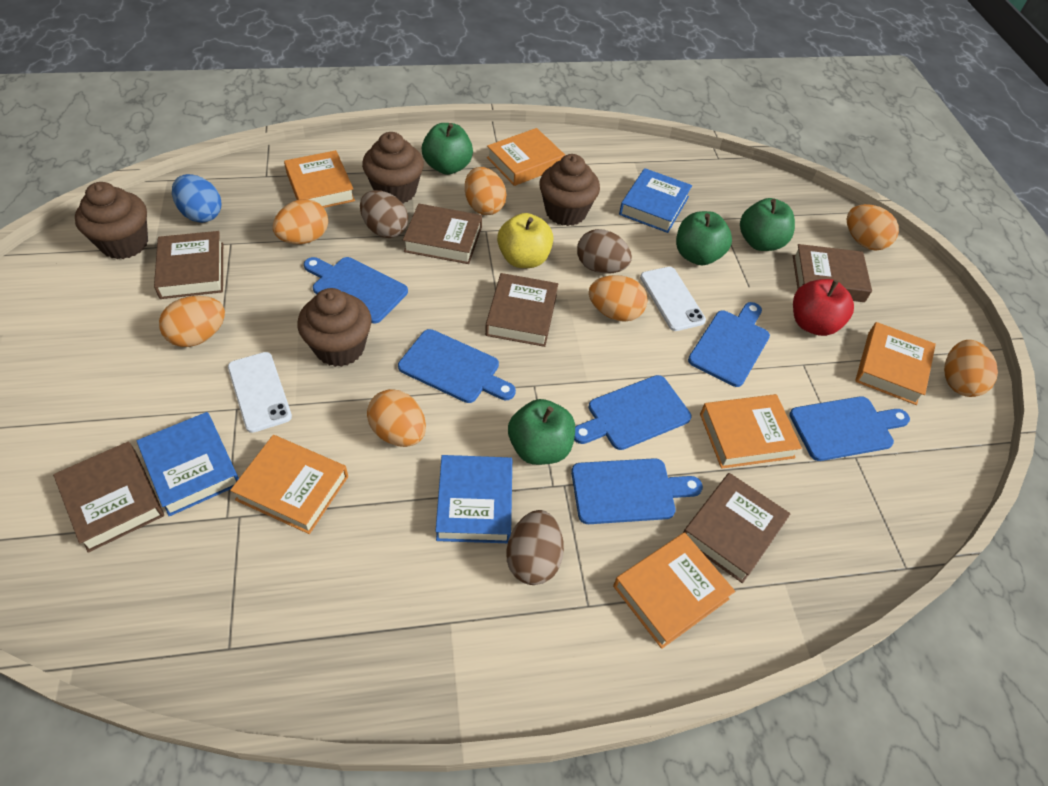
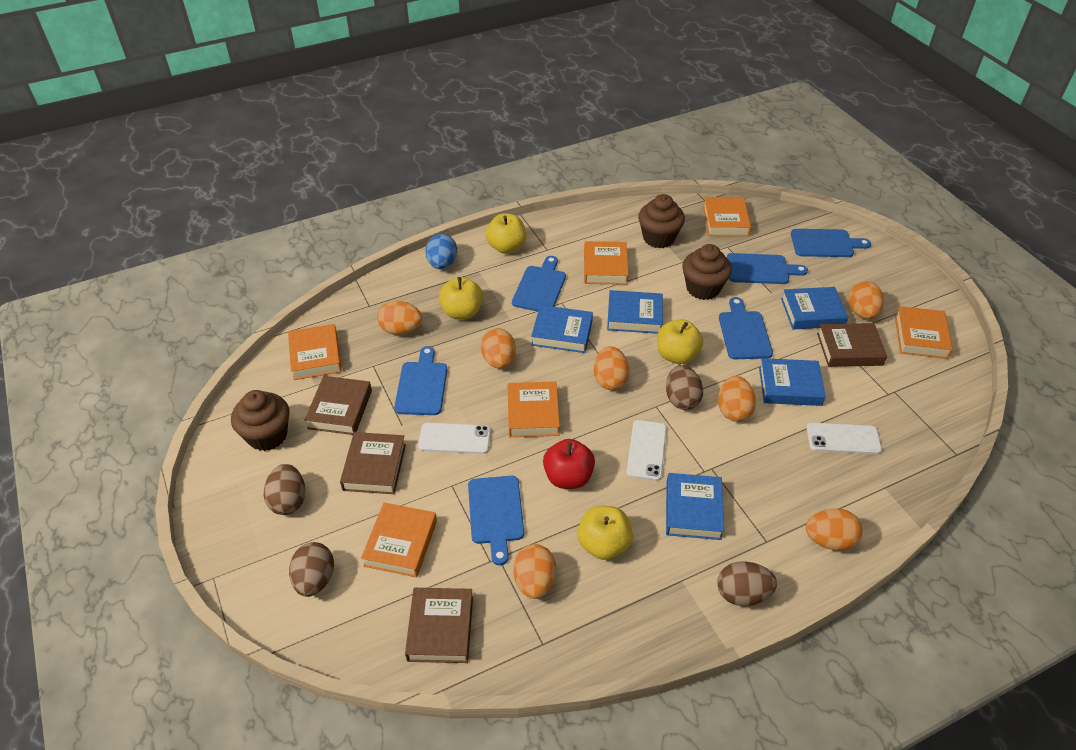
blue book: 3 -> 5
brown book: 6 -> 4
brown cupcake: 4 -> 3
brown egg: 3 -> 4
green apple: 4 -> 0
white phone: 2 -> 3
yellow apple: 1 -> 4

